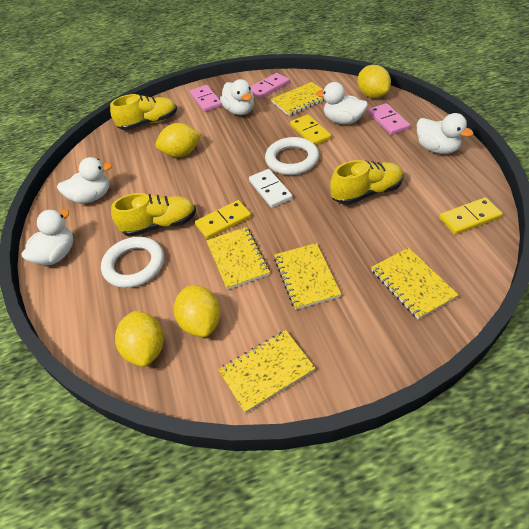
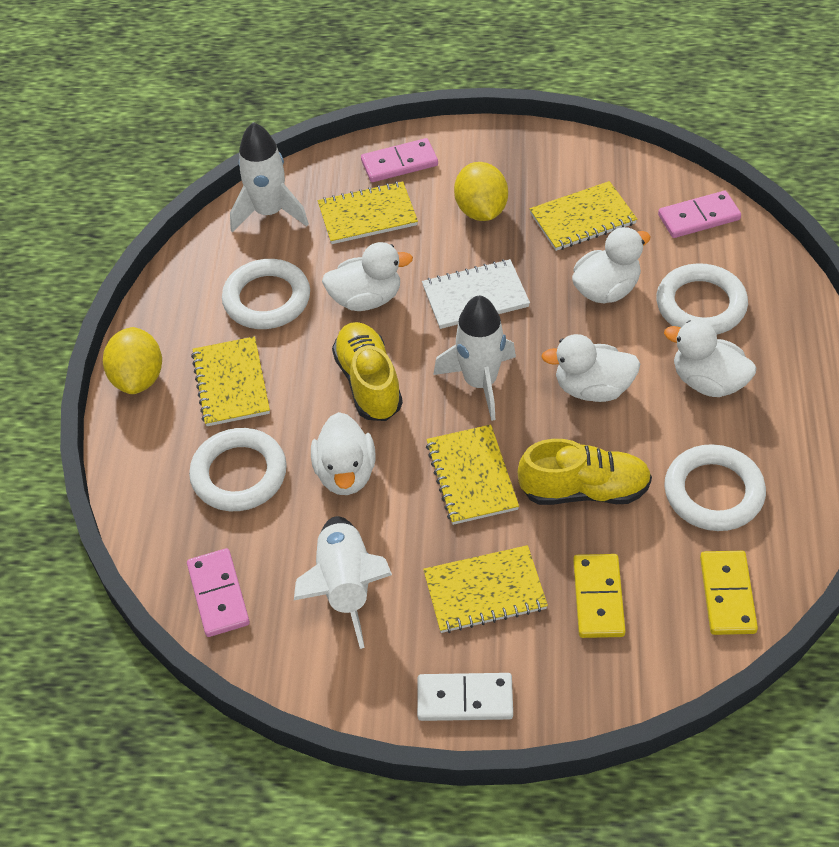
white notebook: 0 -> 1
white ring: 2 -> 4
white rocket: 0 -> 3
yellow domino: 3 -> 2
yellow lemon: 4 -> 2
yellow shoe: 3 -> 2

